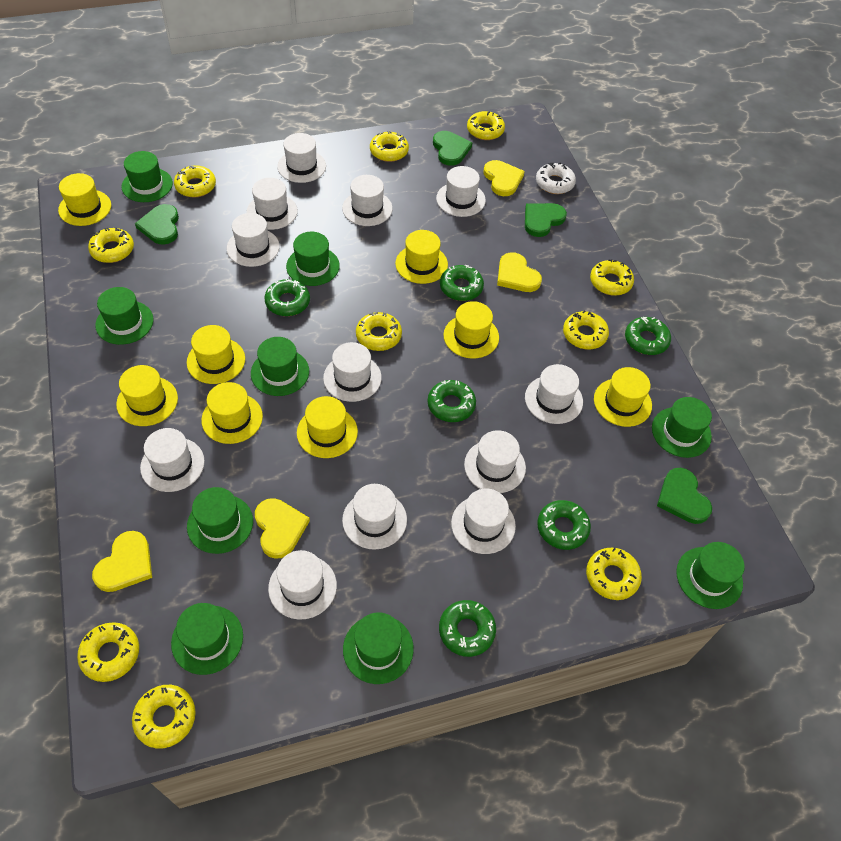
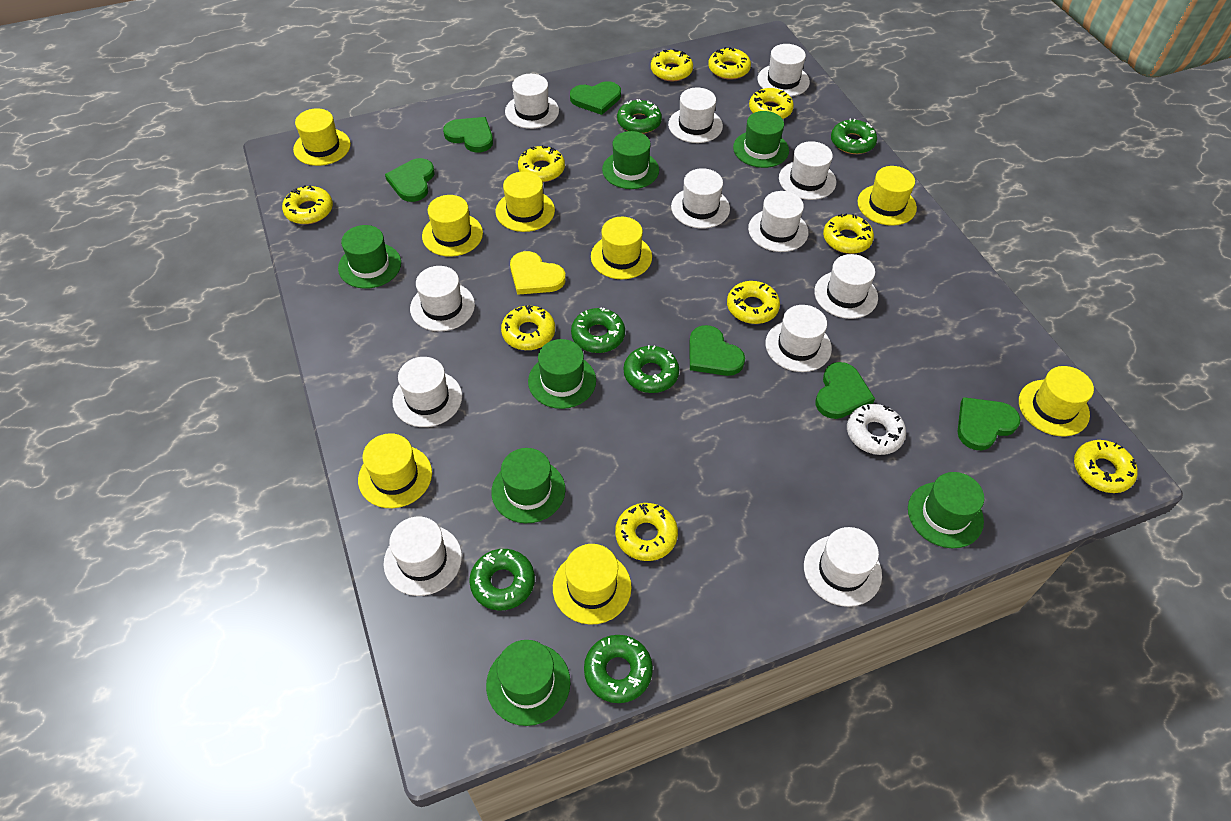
green hat: 9 -> 7
green heart: 4 -> 6
yellow heart: 4 -> 1

